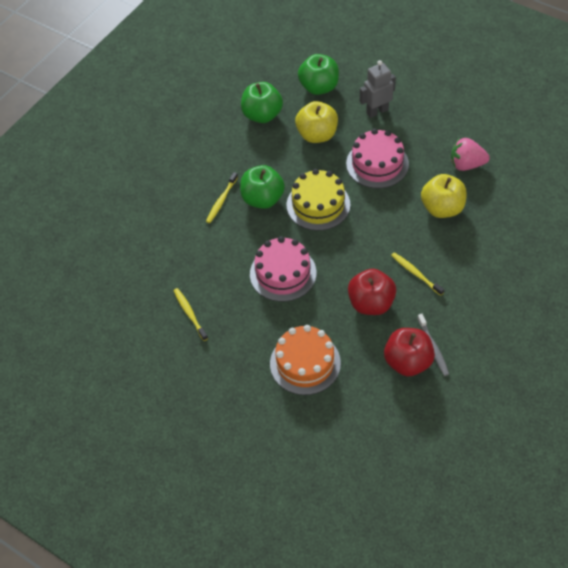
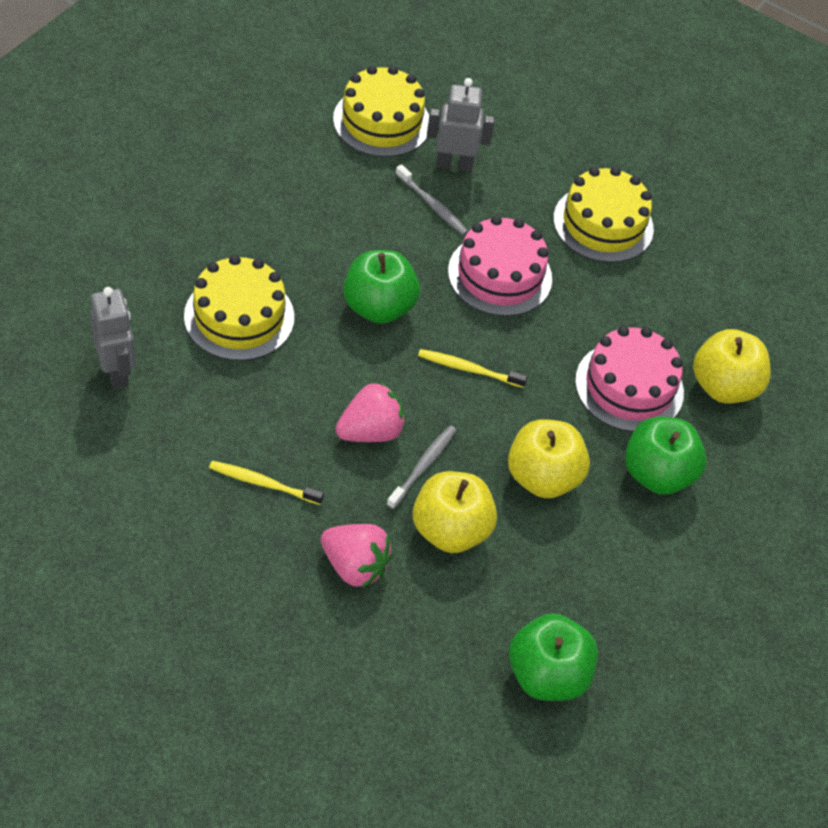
grey robot: 1 -> 2
grey toothbrush: 1 -> 2
orange cake: 1 -> 0
pink strawberry: 1 -> 2
red apple: 2 -> 0
yellow apple: 2 -> 3
yellow cake: 1 -> 3
yellow toothbrush: 3 -> 2

